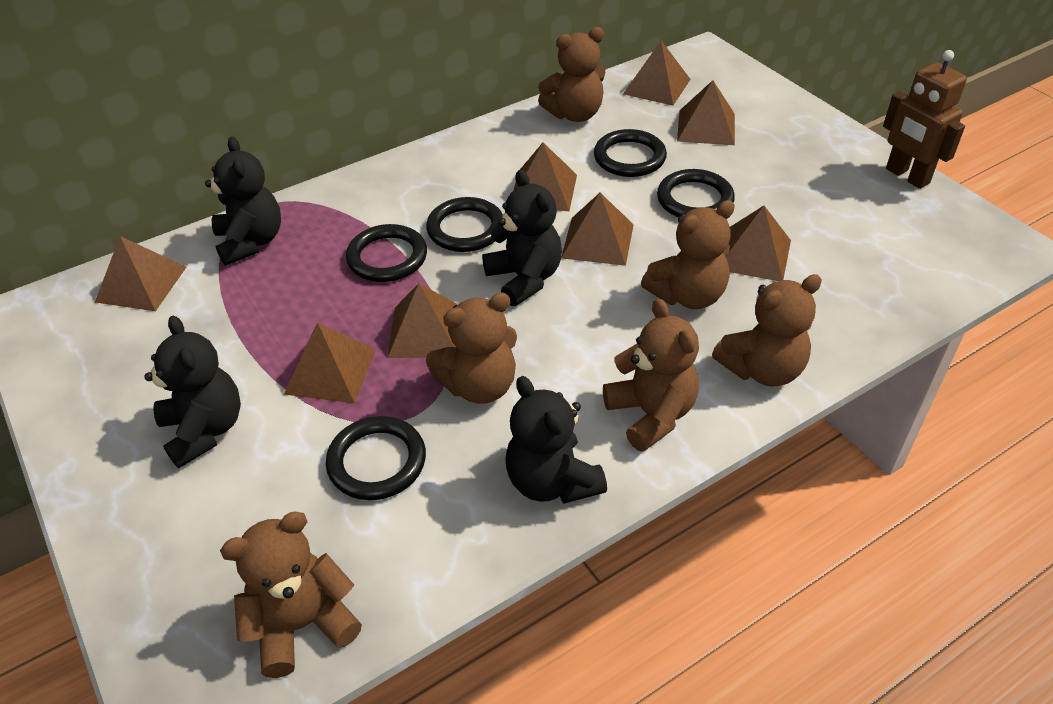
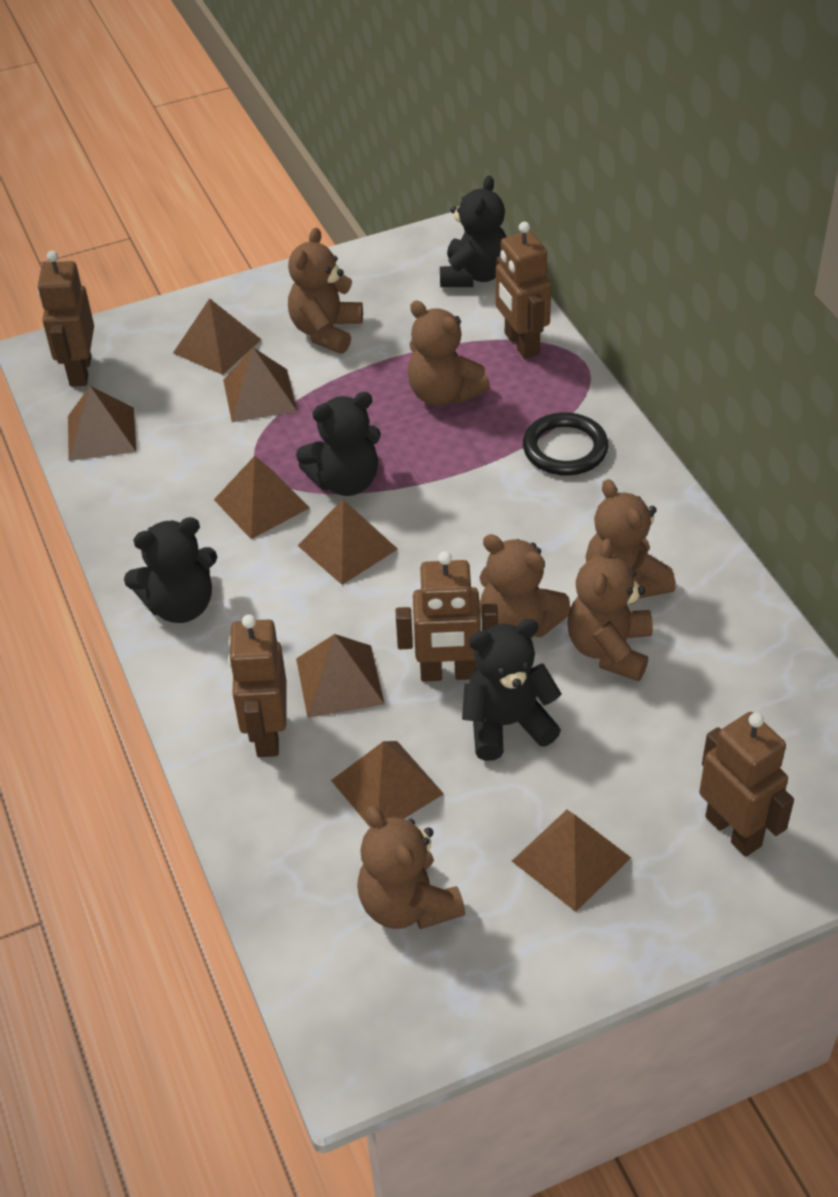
black ring: 5 -> 1
brown robot: 1 -> 5

